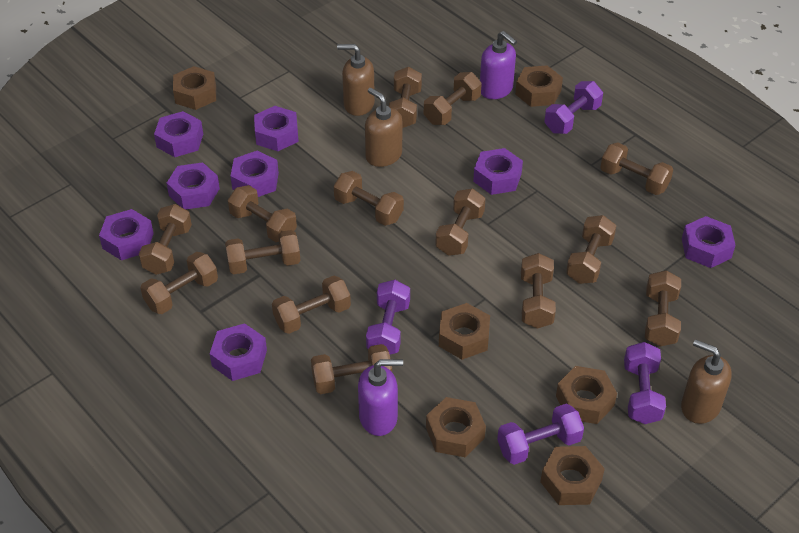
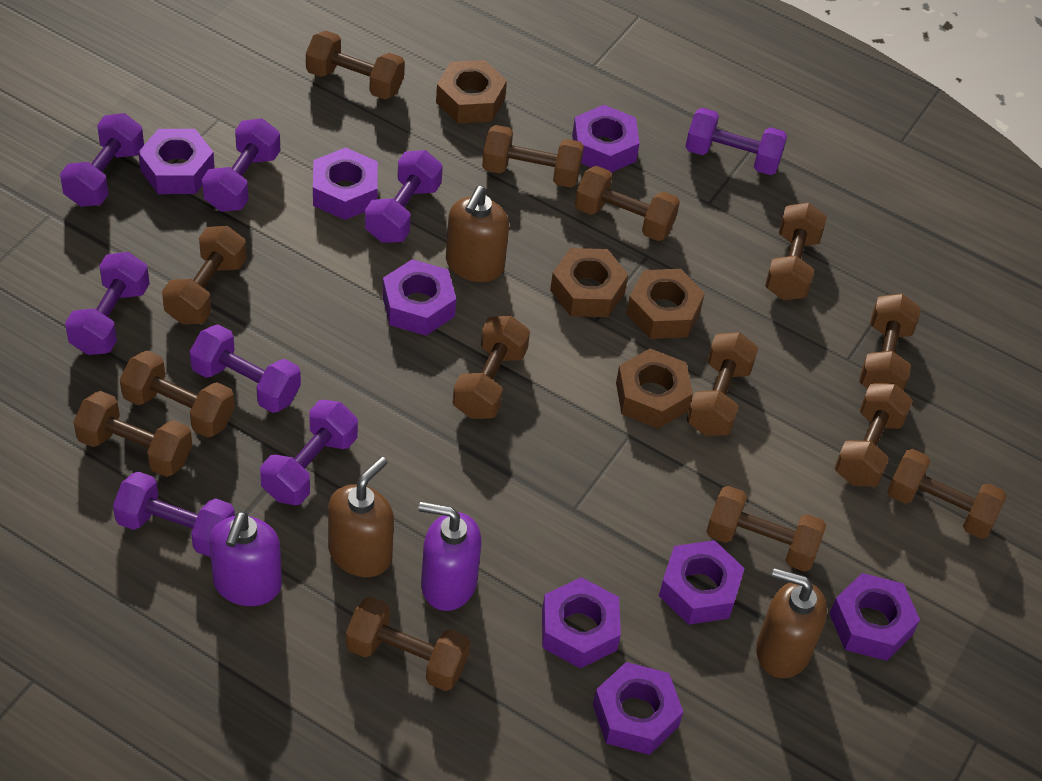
brown nut: 6 -> 4
purple dumbbell: 4 -> 8

